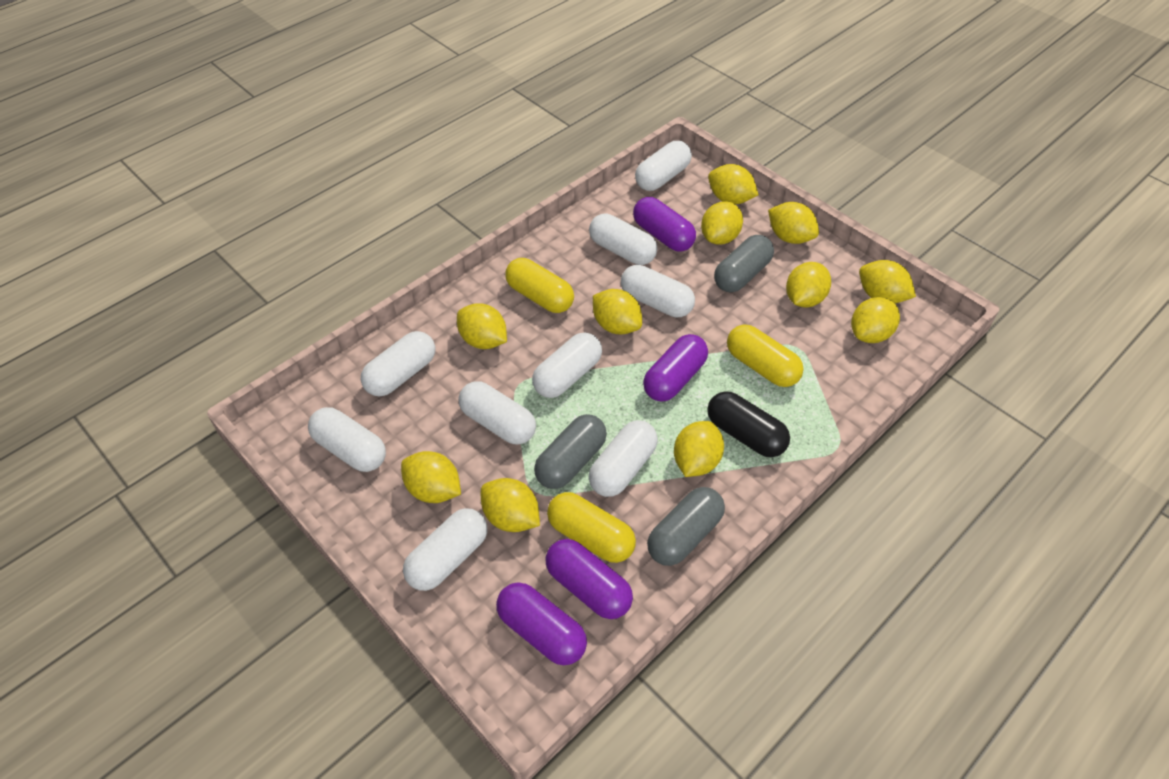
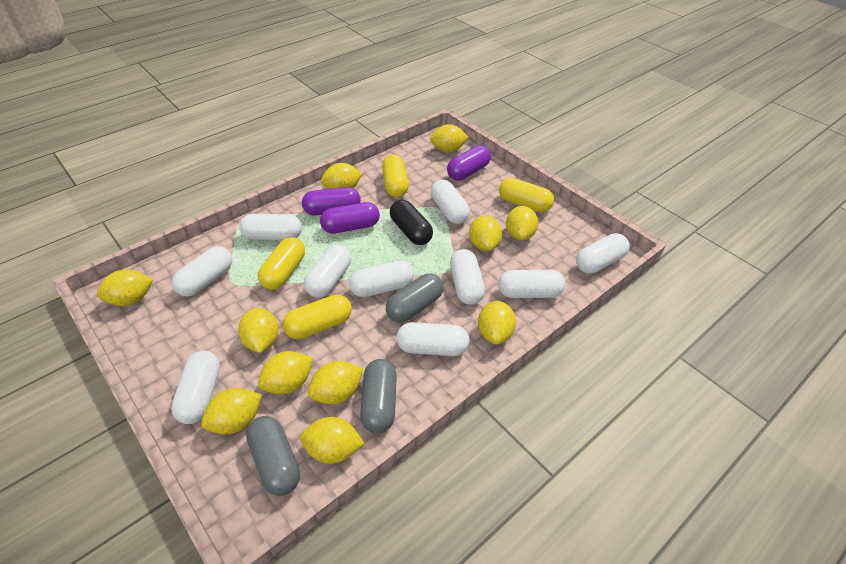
purple capsule: 4 -> 3
white capsule: 9 -> 10
yellow capsule: 3 -> 4

